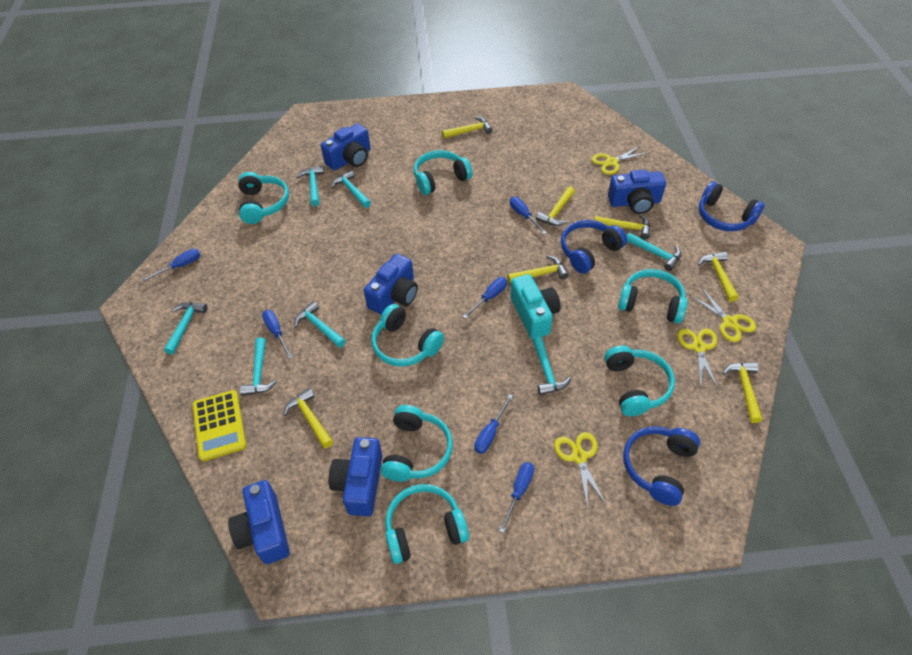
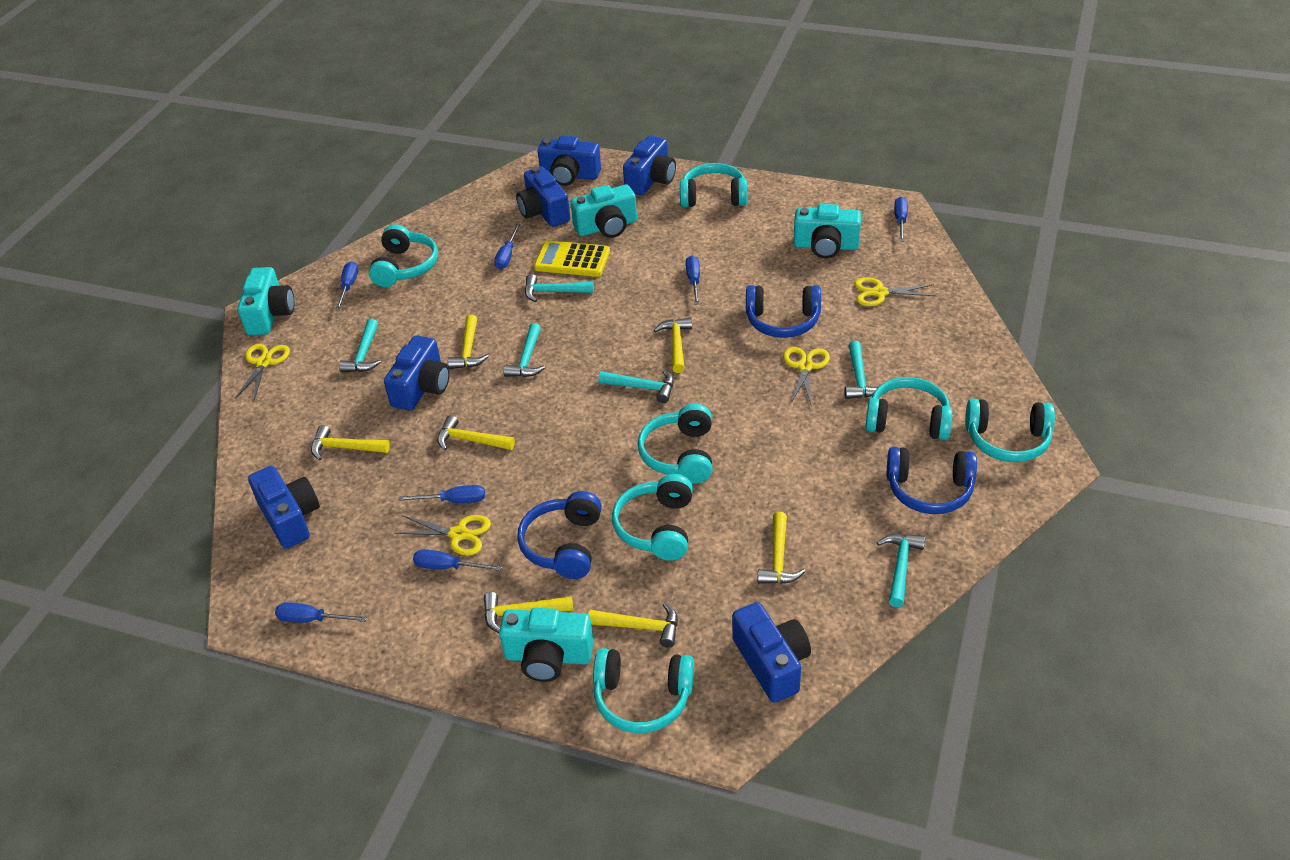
blue camera: 5 -> 6
blue screwdriver: 6 -> 7
turquoise camera: 1 -> 4
turquoise hammer: 7 -> 6

